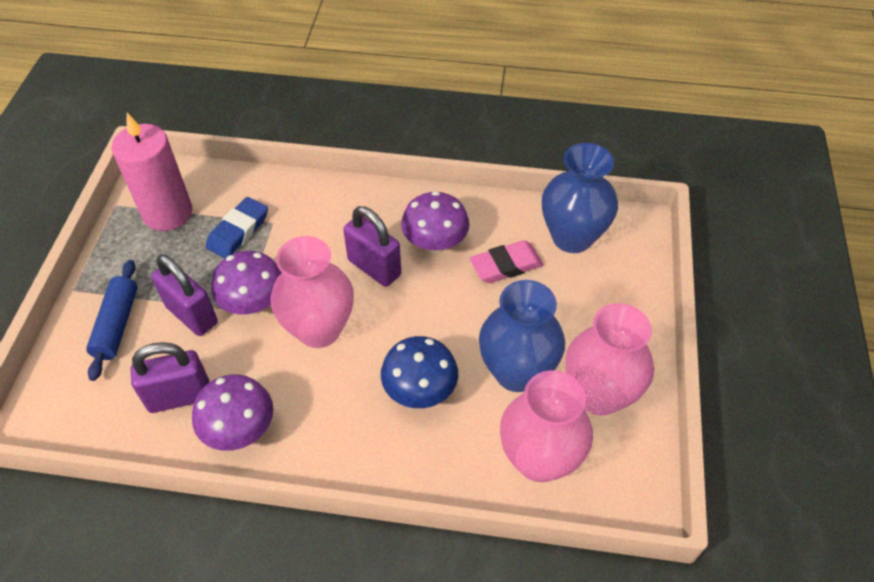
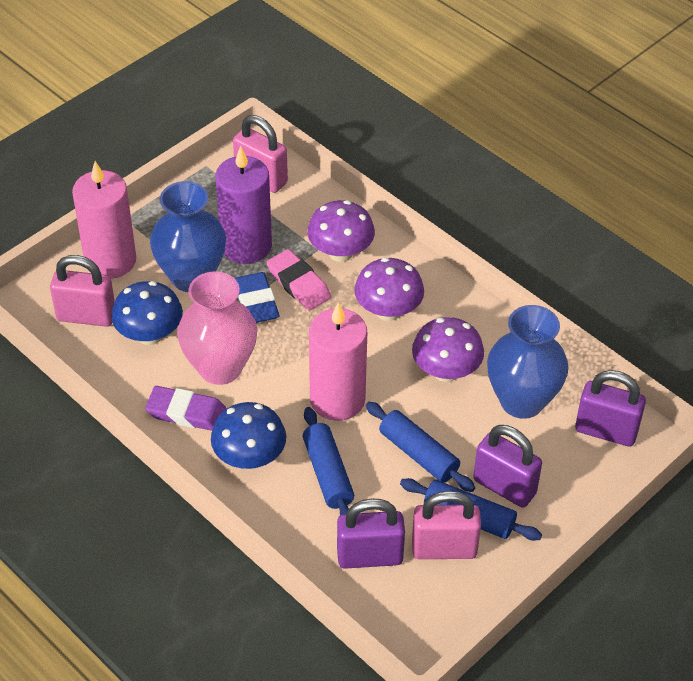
blue mushroom: 1 -> 2
blue rolling pin: 1 -> 3
pink candle: 1 -> 2
pink padlock: 0 -> 3
pink vase: 3 -> 1
purple candle: 0 -> 1
purple eraser: 0 -> 1

